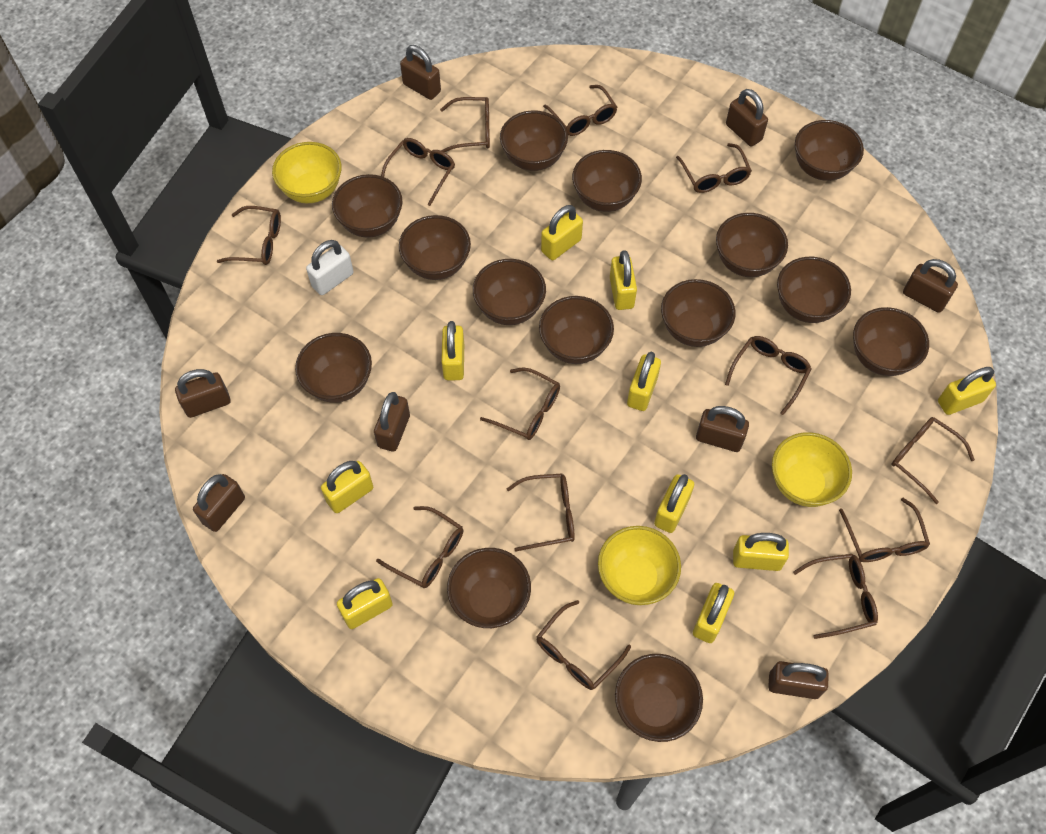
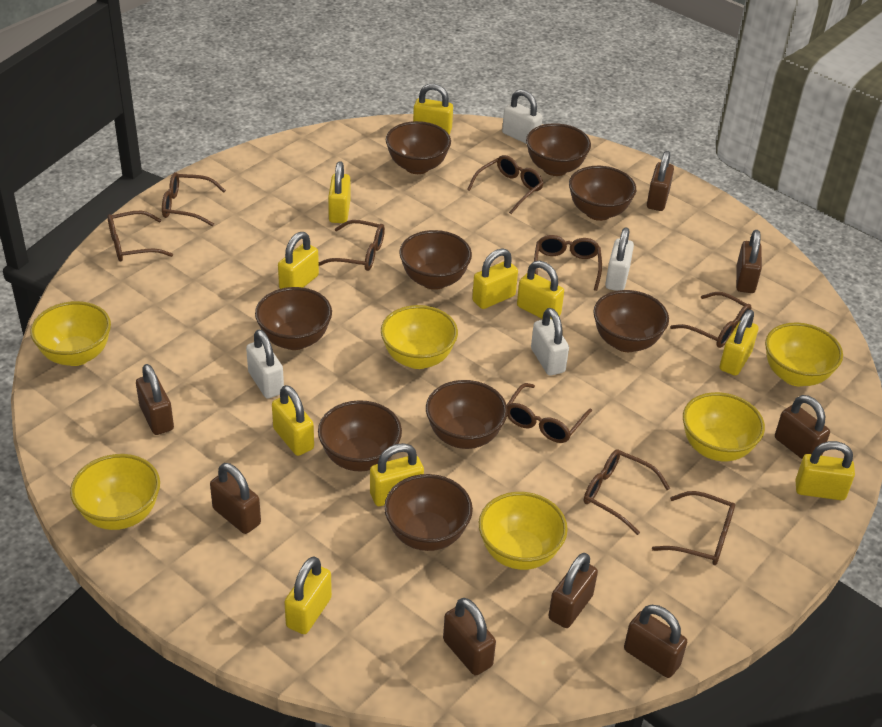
brown bowl: 14 -> 9
brown glasses: 13 -> 9
white padlock: 1 -> 4
yellow bowl: 3 -> 6

